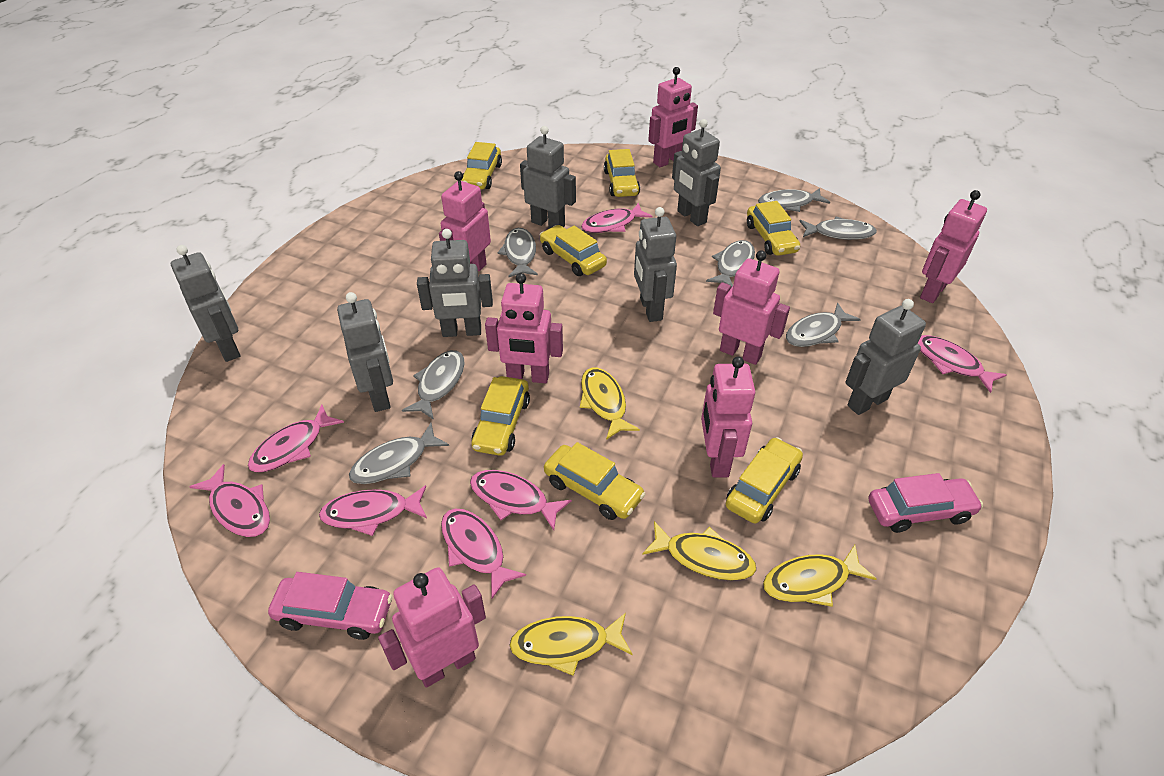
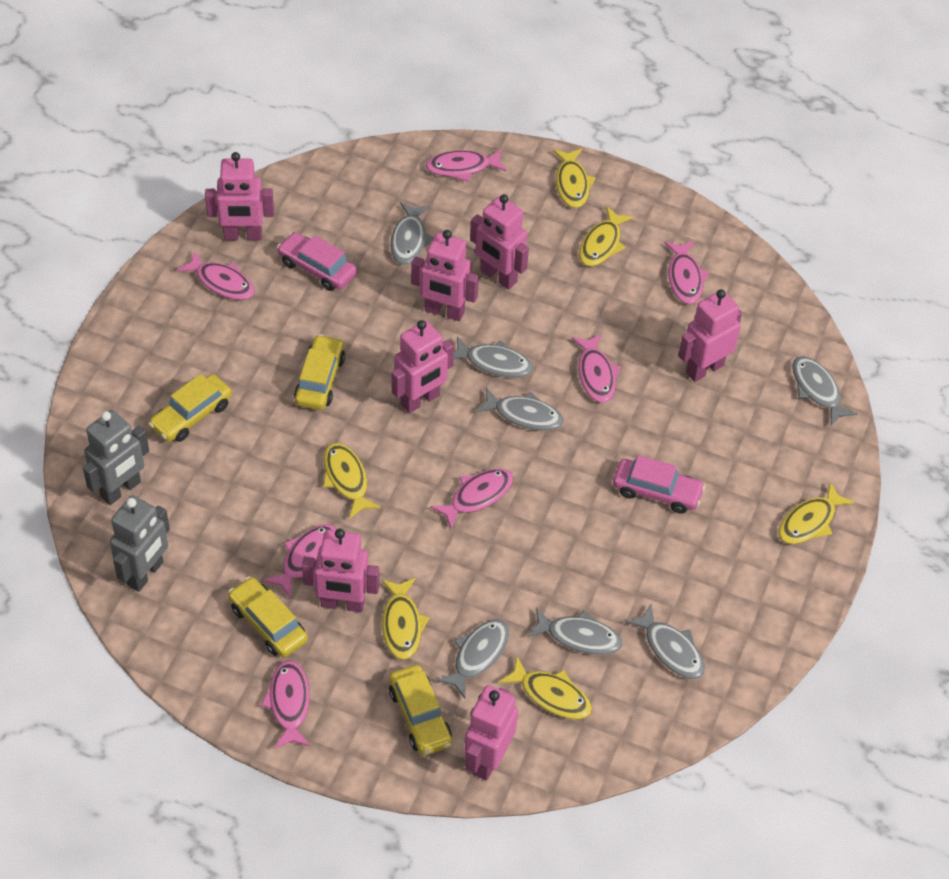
grey robot: 7 -> 2
yellow car: 7 -> 4
yellow fish: 4 -> 6

